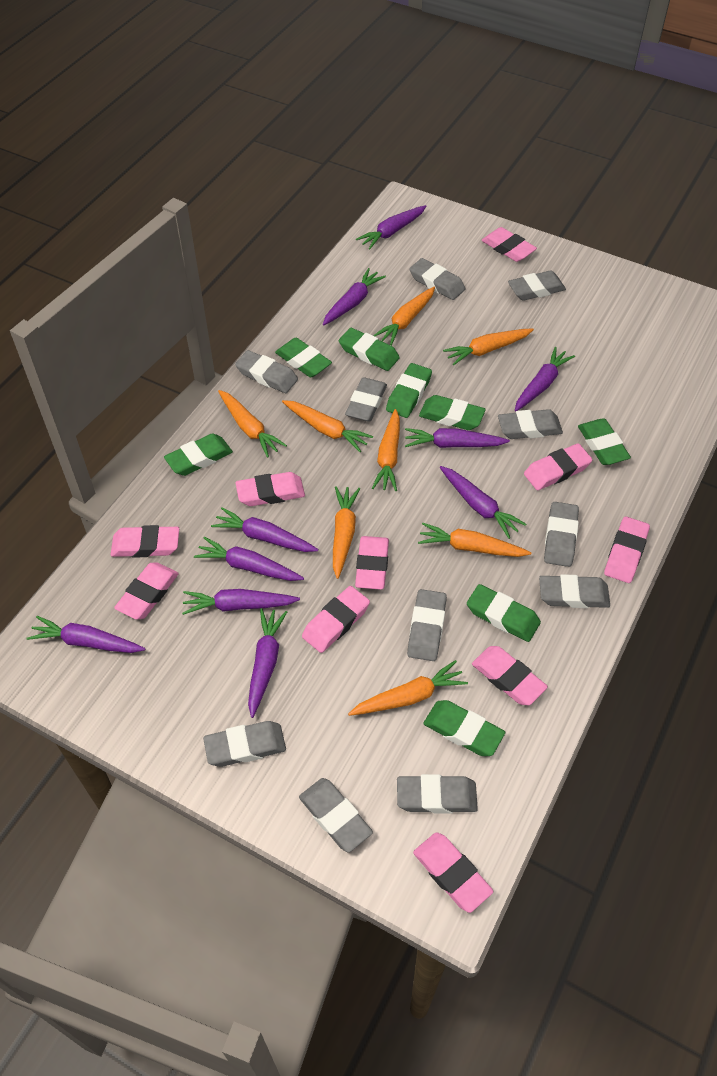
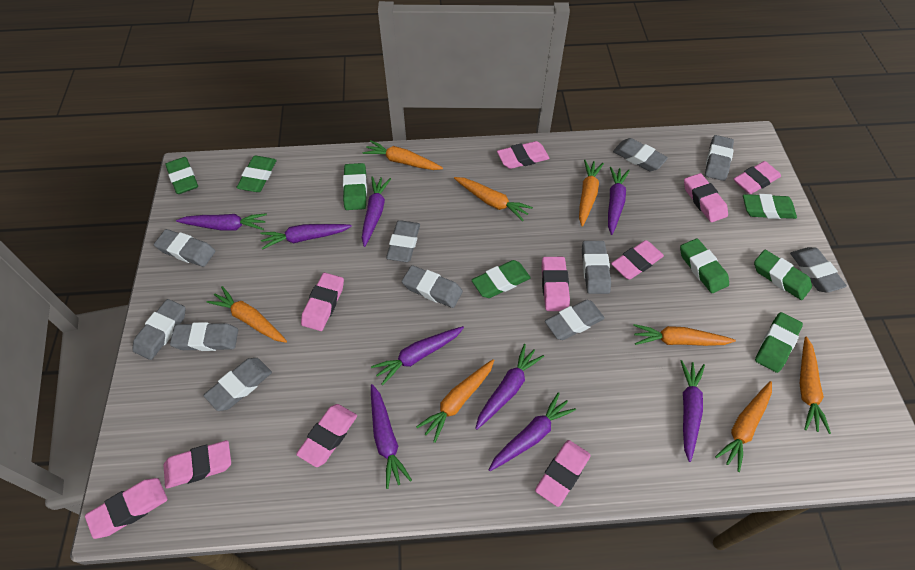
purple carrot: 10 -> 9

